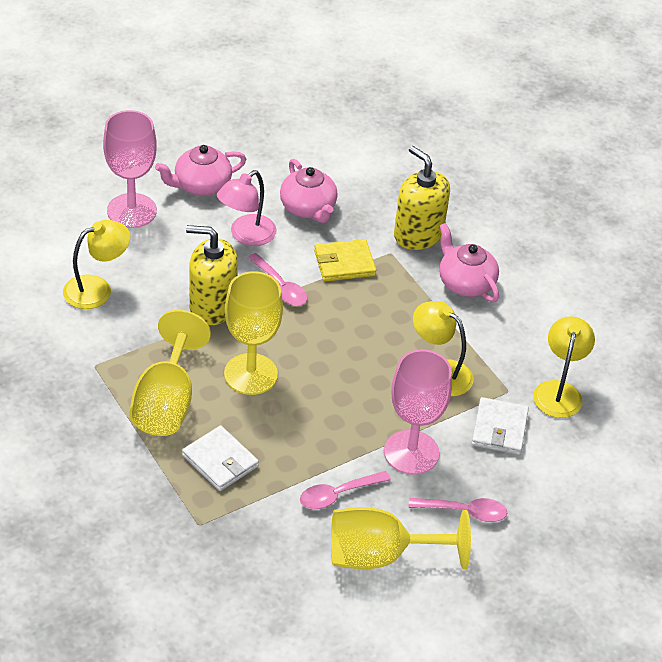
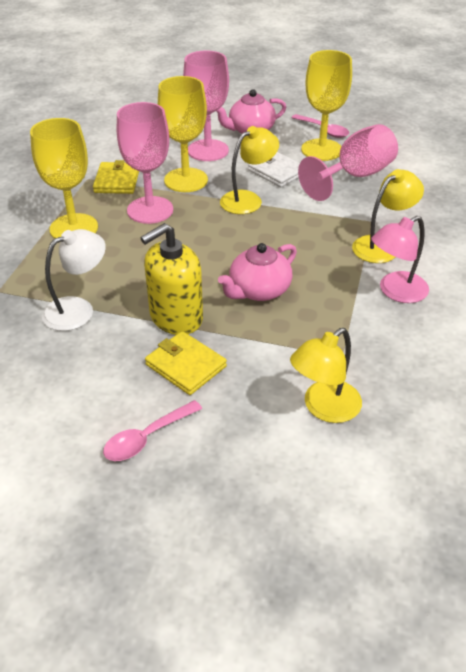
pink goblet: 2 -> 3
pink spoon: 3 -> 2
pink teapot: 3 -> 2
white lamp: 0 -> 1
white wallet: 2 -> 1
yellow soap dispenser: 2 -> 1
yellow wallet: 1 -> 2

